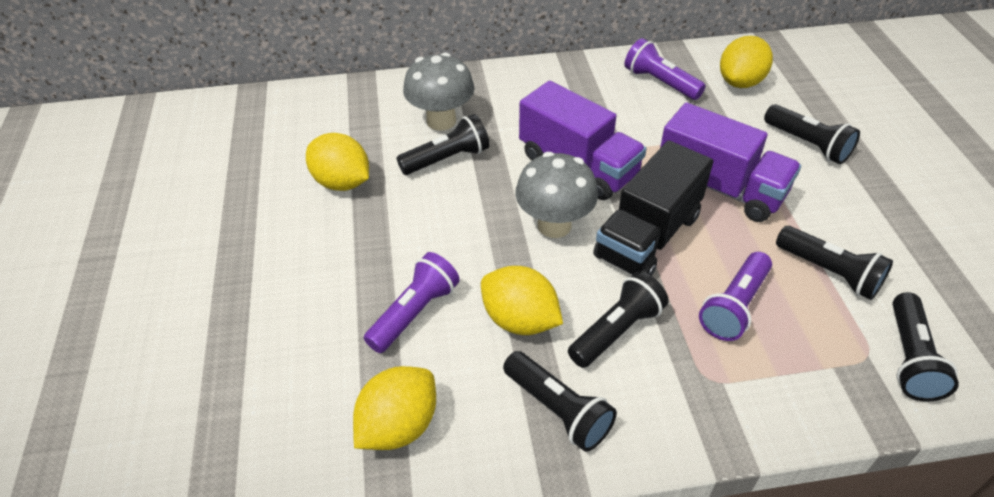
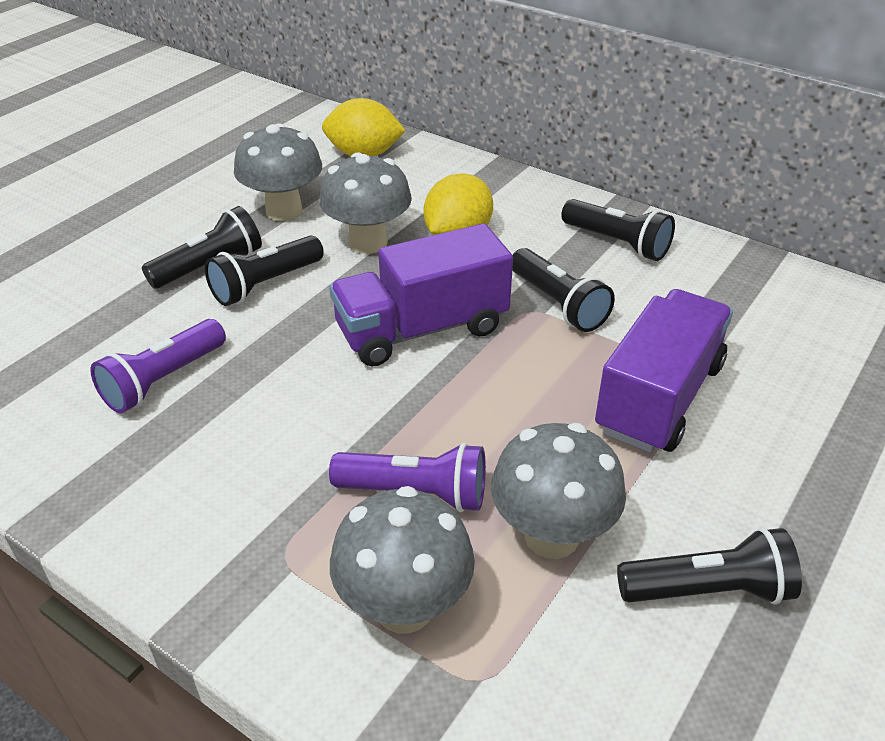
black flashlight: 6 -> 5
black truck: 1 -> 0
grey mushroom: 2 -> 4
purple flashlight: 3 -> 2
yellow lemon: 4 -> 2

